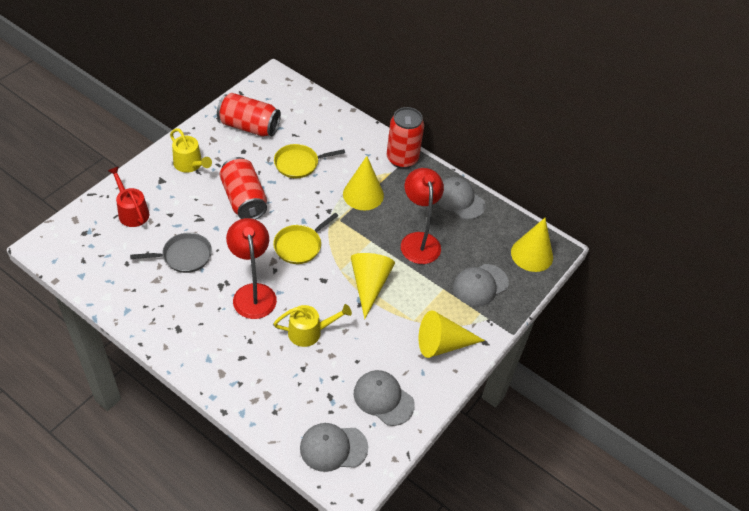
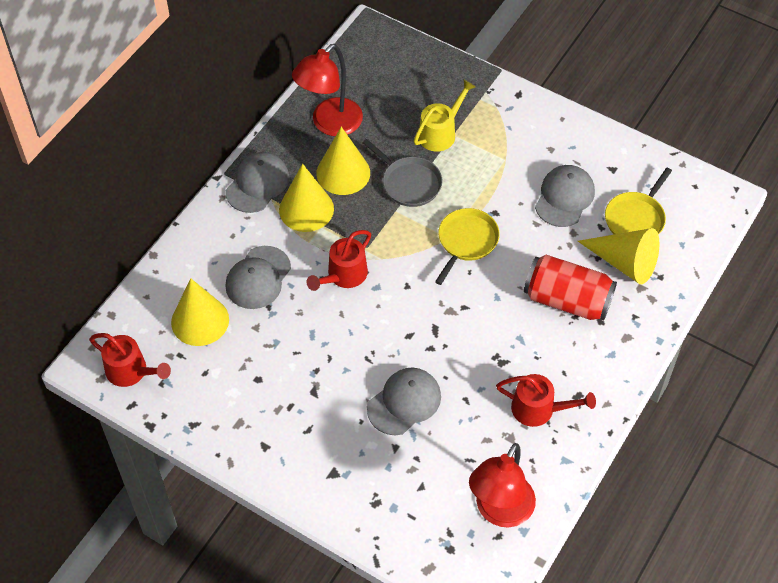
red can: 3 -> 1
red watering can: 1 -> 3
yellow watering can: 2 -> 1

